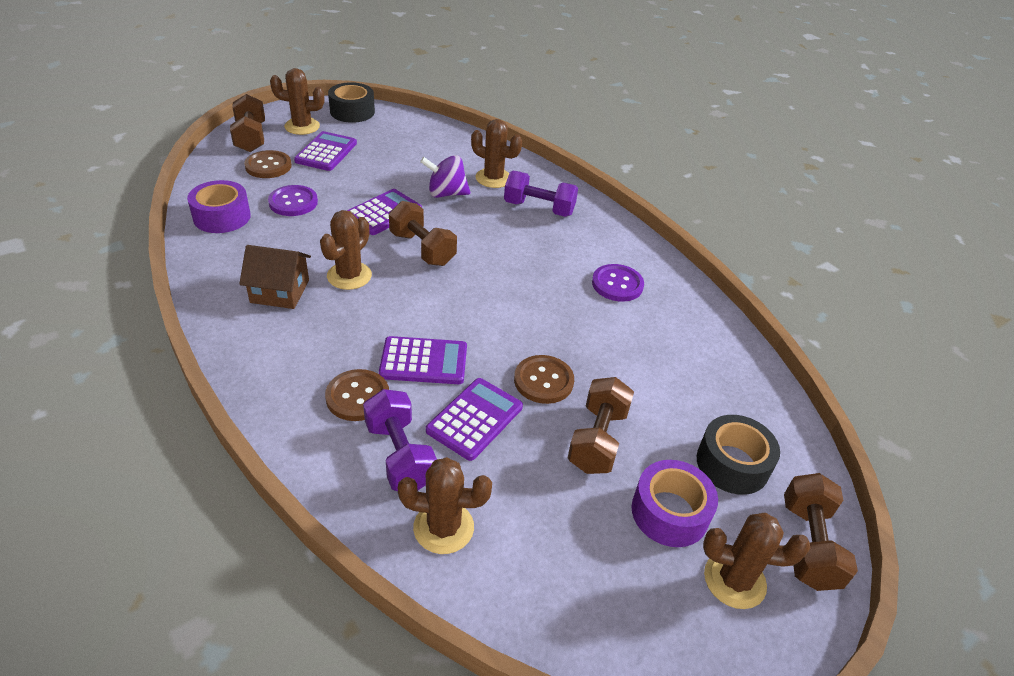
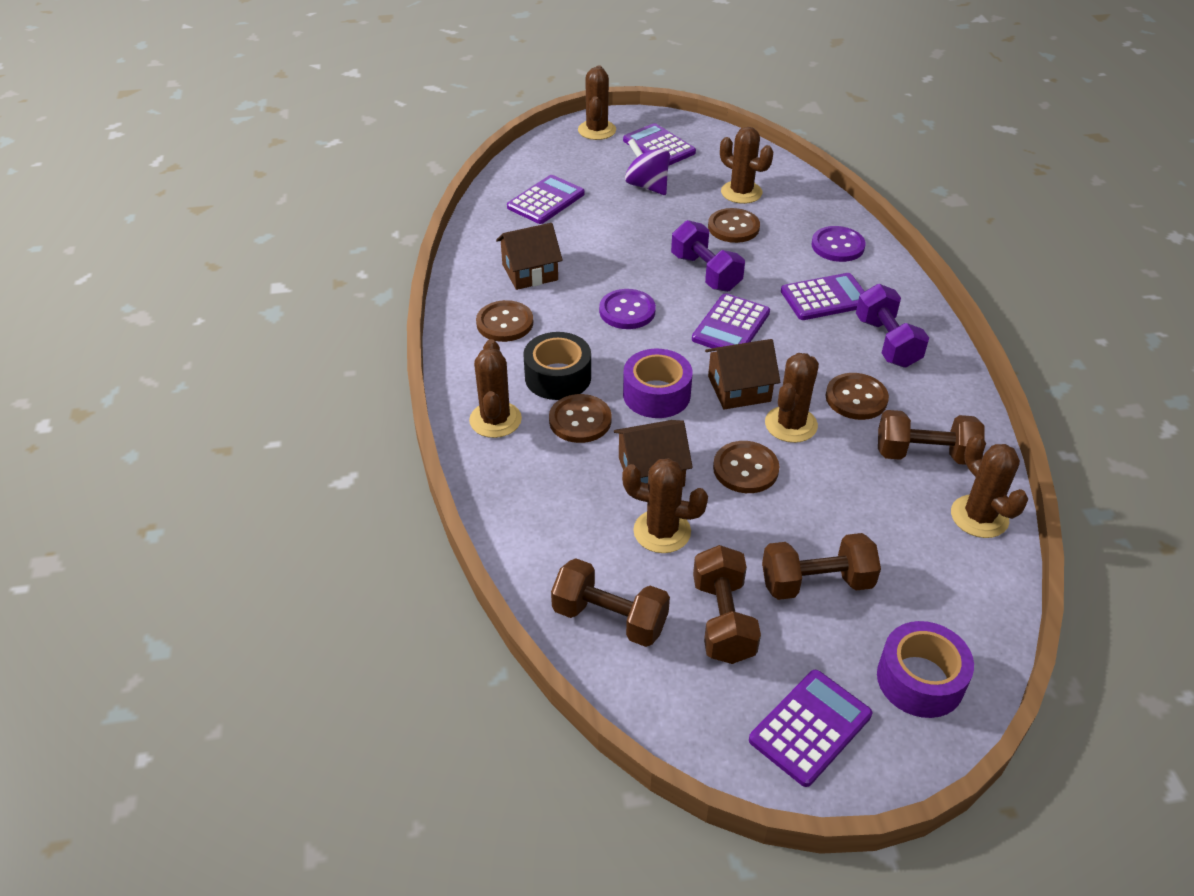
black tape: 2 -> 1
brown button: 3 -> 5
brown cactus: 5 -> 6
brown house: 1 -> 3
purple calculator: 4 -> 5

